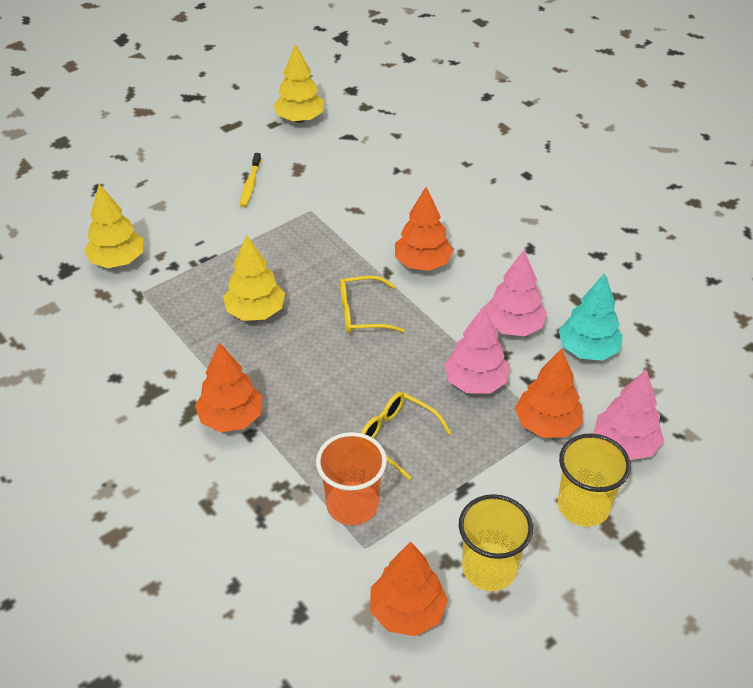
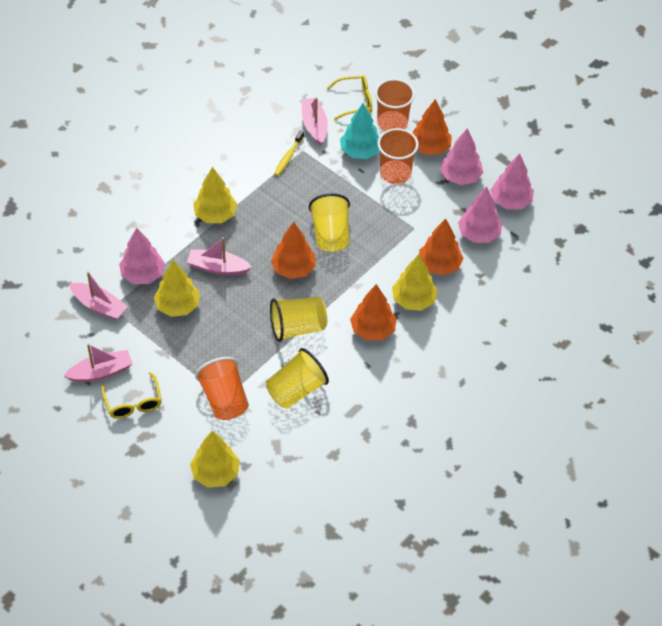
orange cup: 1 -> 3
pink boat: 0 -> 4
pink tree: 3 -> 4
yellow cup: 2 -> 3
yellow tree: 3 -> 4

